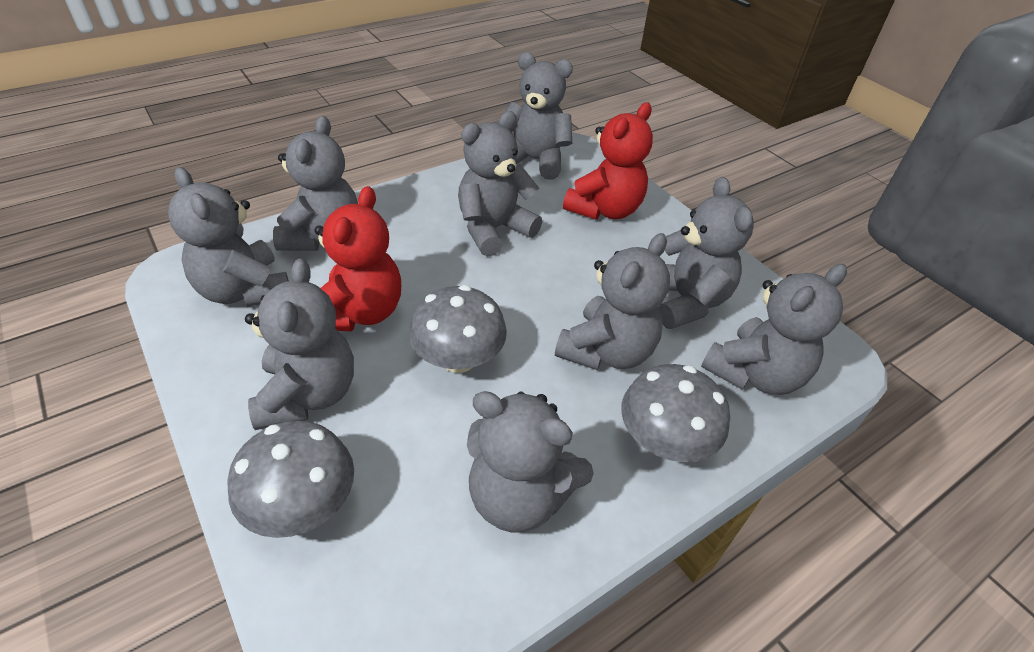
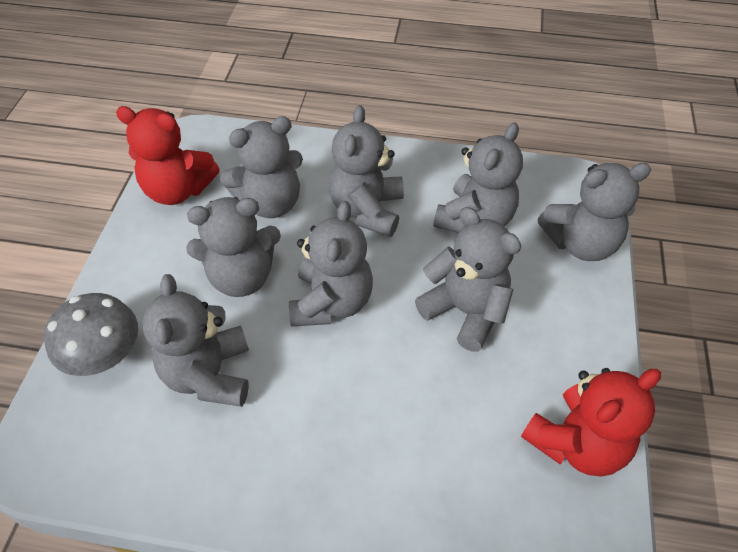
grey mushroom: 3 -> 1
grey teddy bear: 9 -> 8

